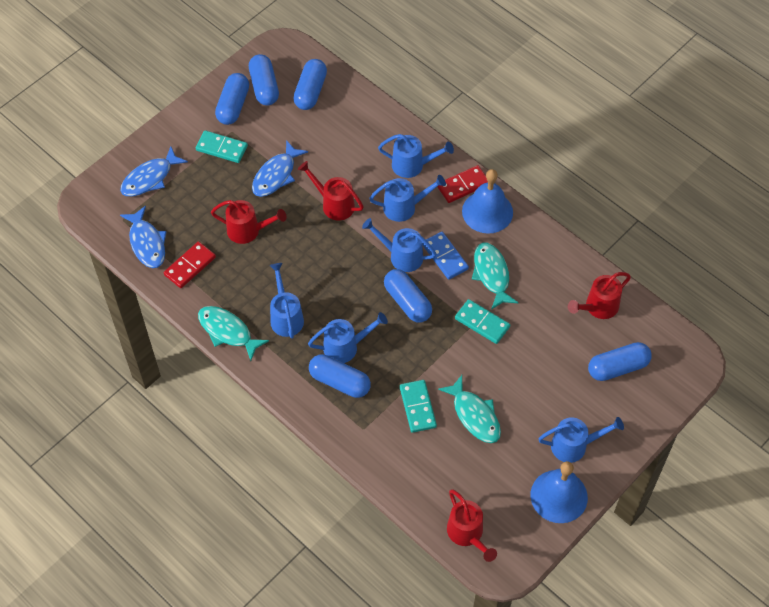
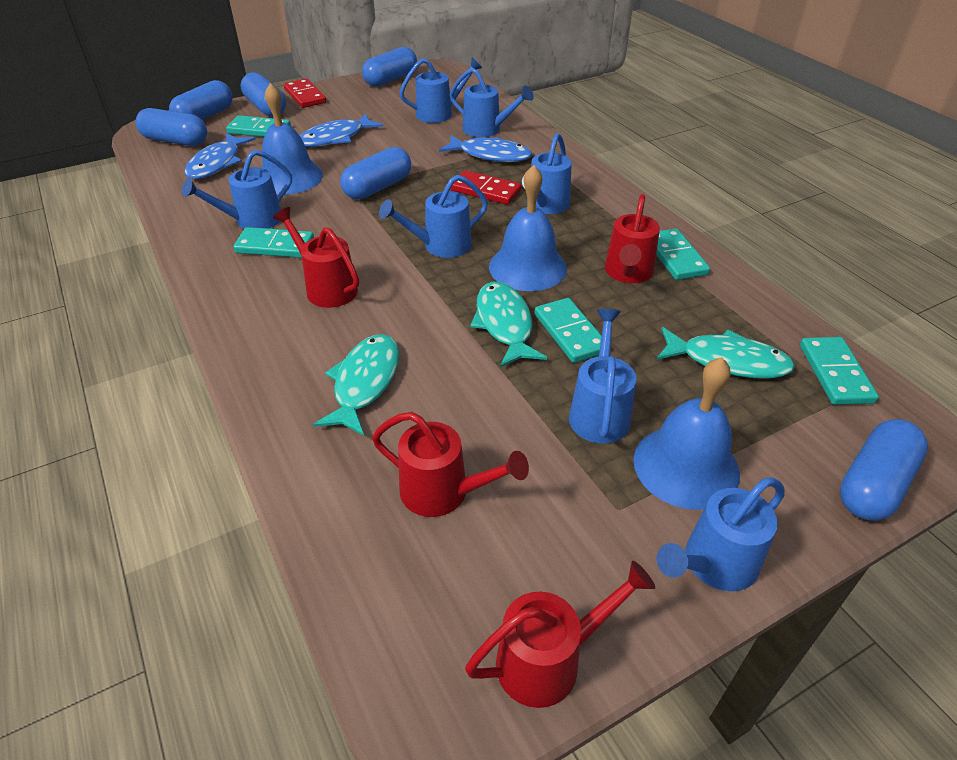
blue bell: 2 -> 3
blue domino: 1 -> 0
blue watering can: 6 -> 7
turquoise domino: 3 -> 5

